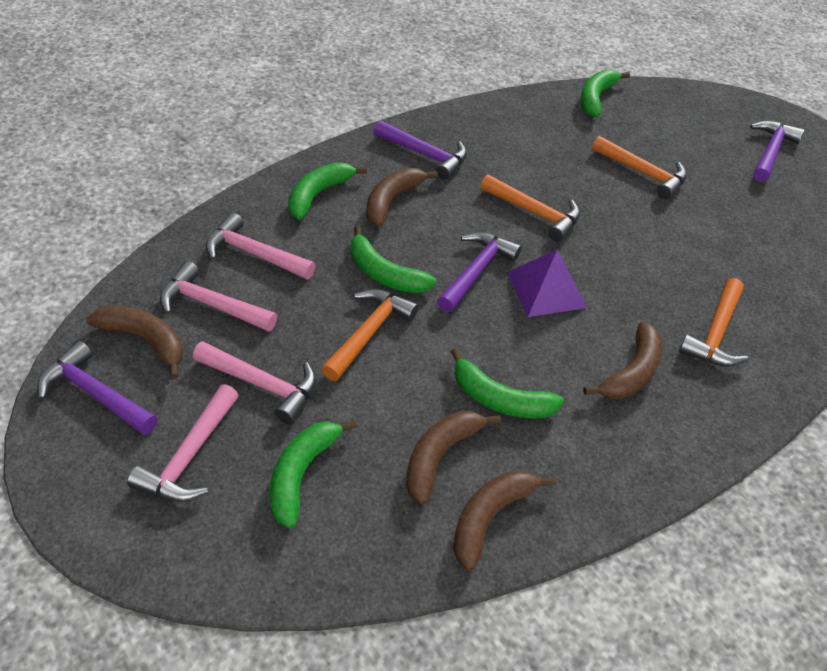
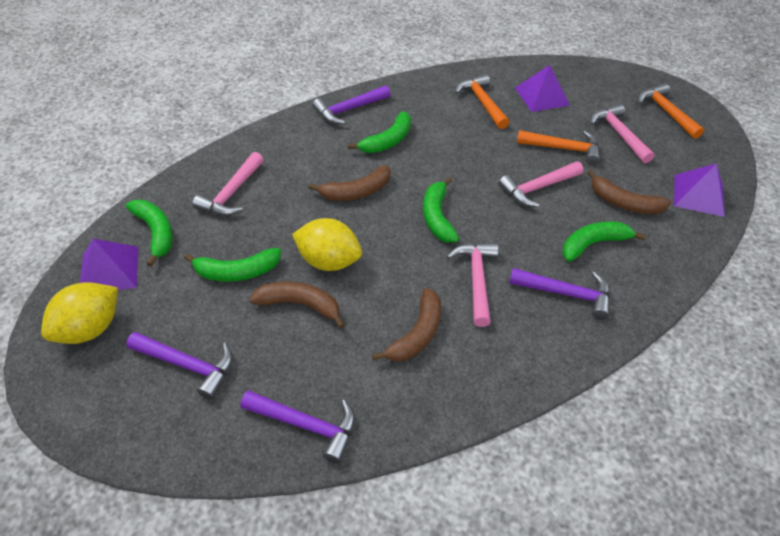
brown banana: 5 -> 4
orange hammer: 4 -> 3
purple pyramid: 1 -> 3
yellow lemon: 0 -> 2

